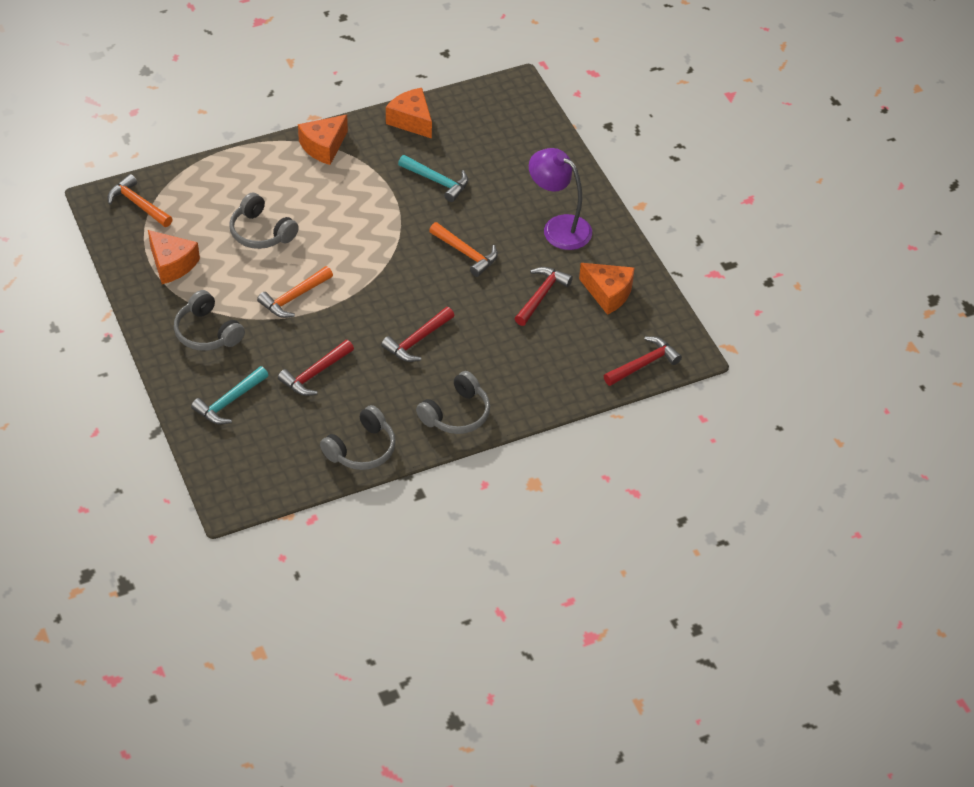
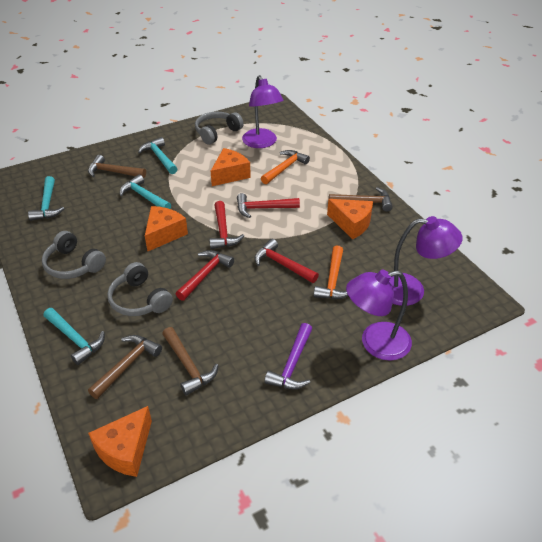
brown hammer: 0 -> 4
grey headphones: 4 -> 3
orange hammer: 3 -> 2
purple hammer: 0 -> 1
purple lamp: 1 -> 3
turquoise hammer: 2 -> 4

